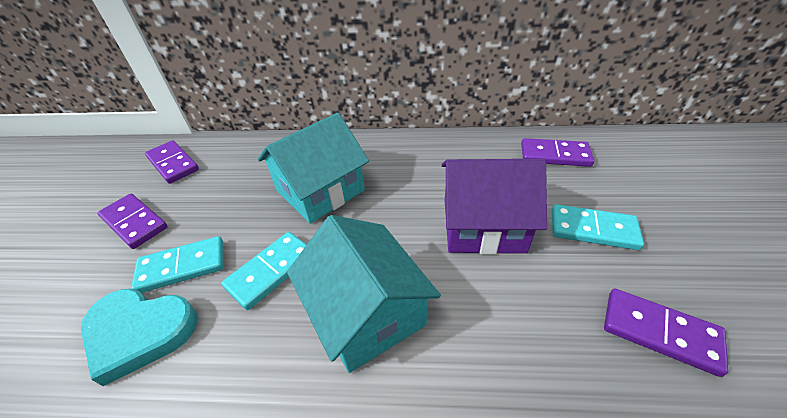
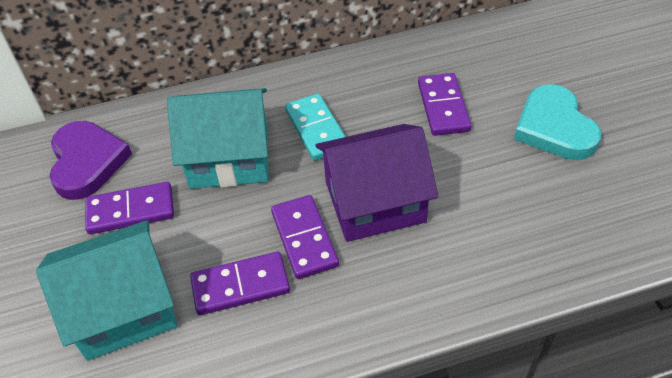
purple heart: 0 -> 1
turquoise domino: 3 -> 1

